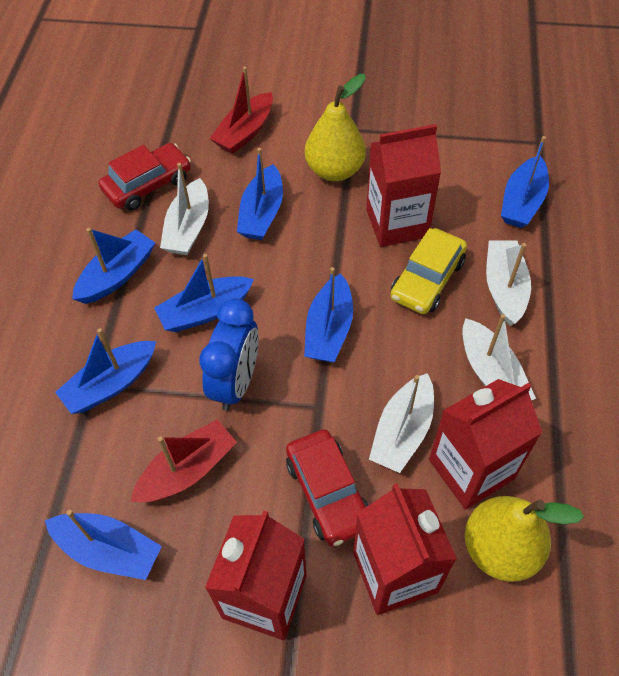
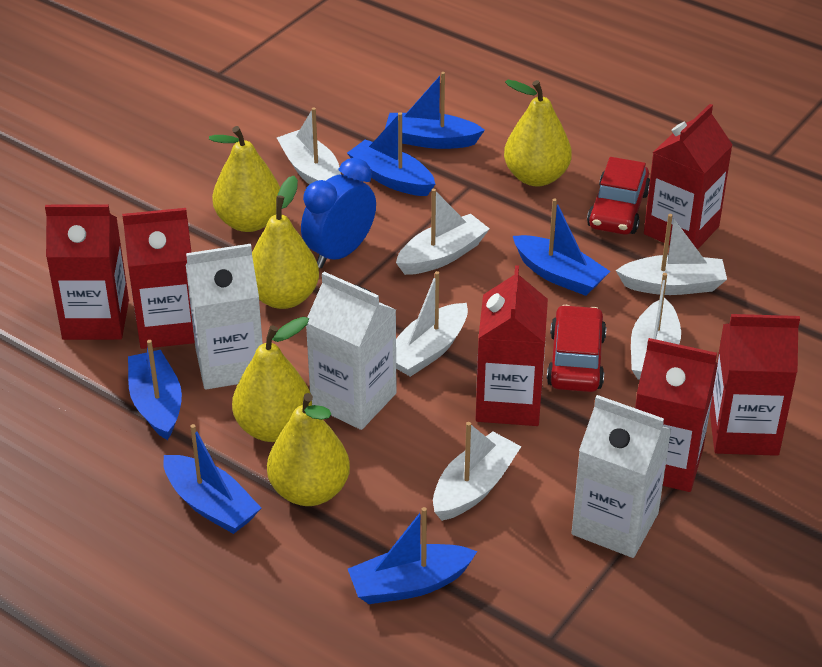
blue boat: 7 -> 6
red boat: 2 -> 0
red carton: 4 -> 6
white boat: 4 -> 6
white carton: 0 -> 3
yellow car: 1 -> 0
yellow pear: 2 -> 5

